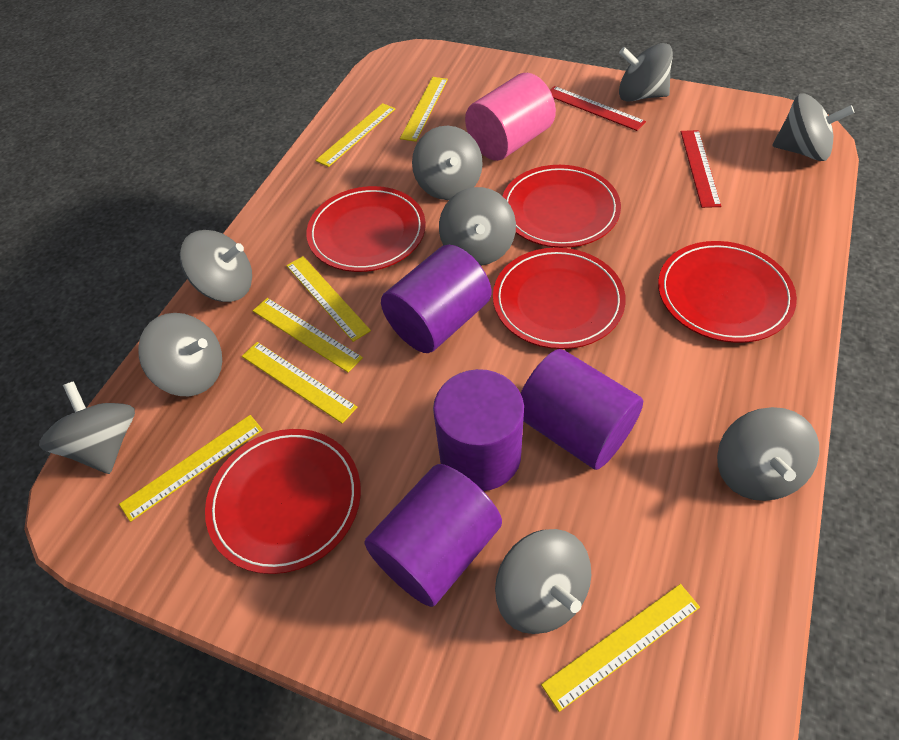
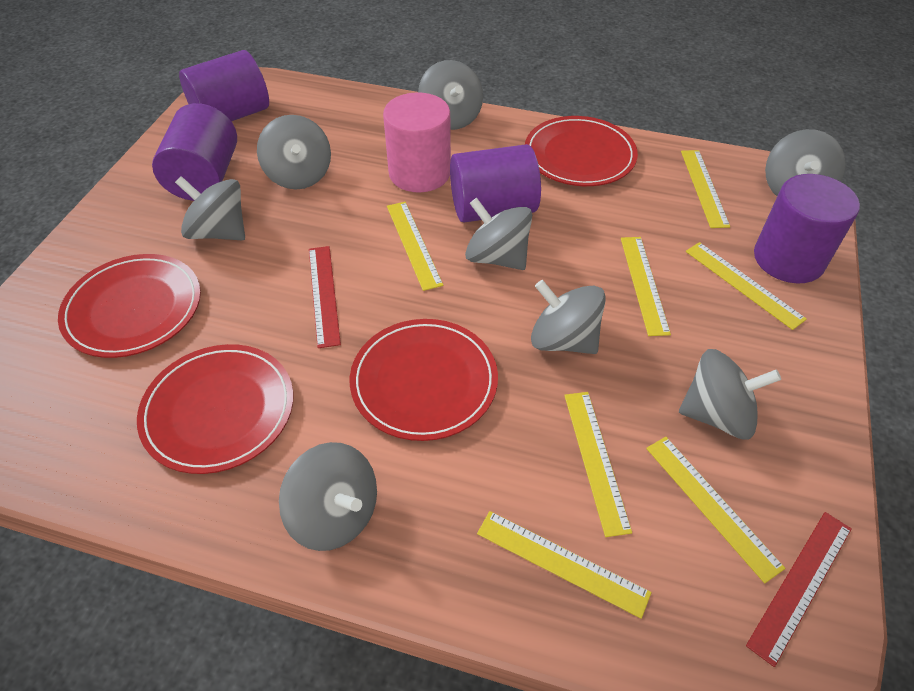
grey spinning top: 9 -> 8
red plate: 5 -> 4

